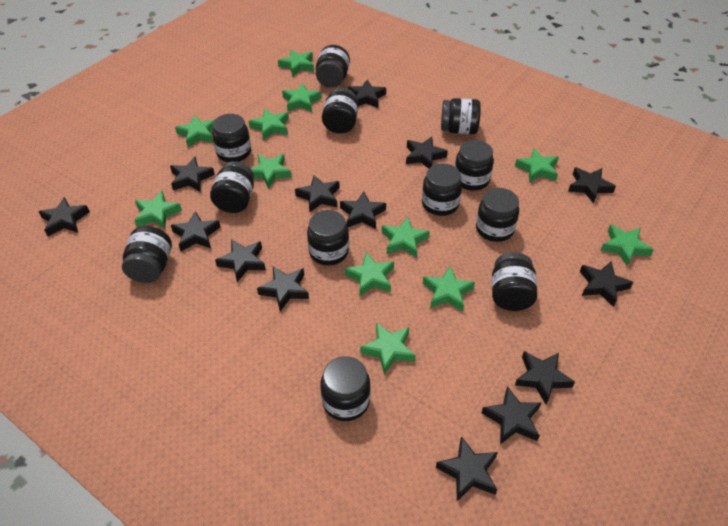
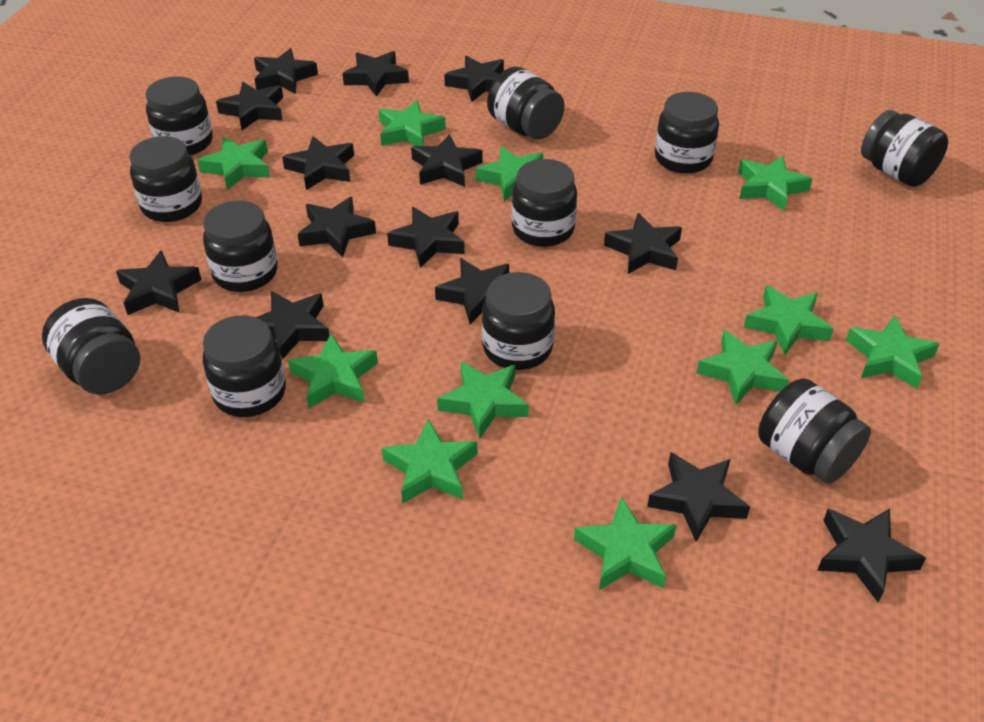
black jar: 12 -> 11
green star: 12 -> 11

